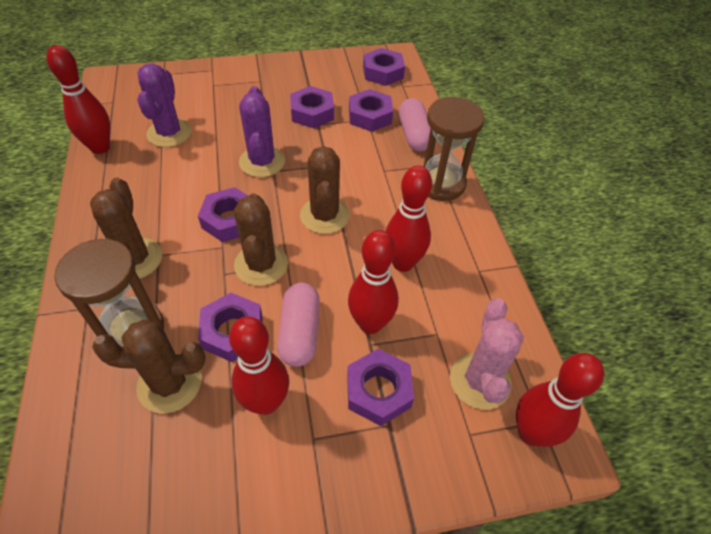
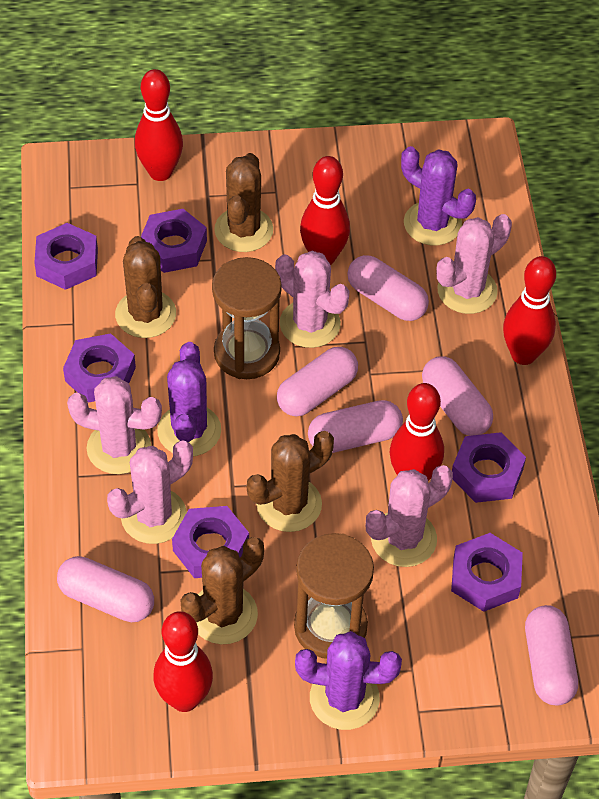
pink cactus: 1 -> 5
pink capsule: 2 -> 6
purple cactus: 2 -> 3

